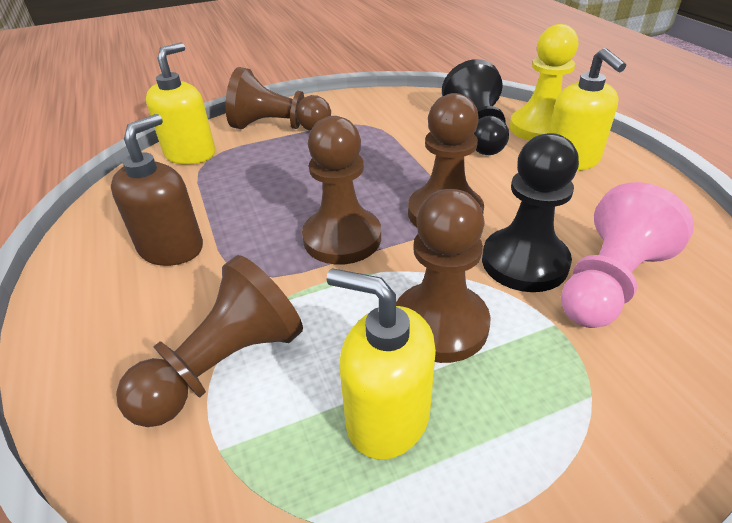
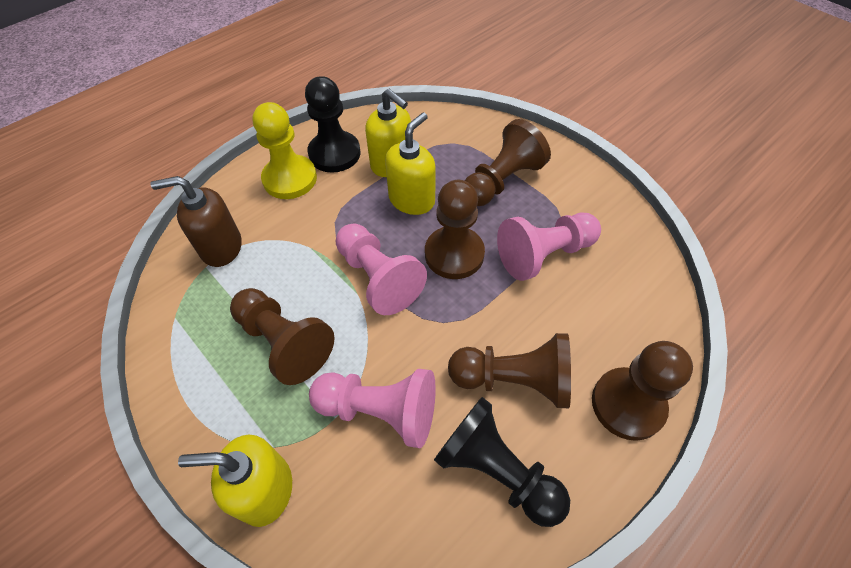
pink pawn: 1 -> 3

